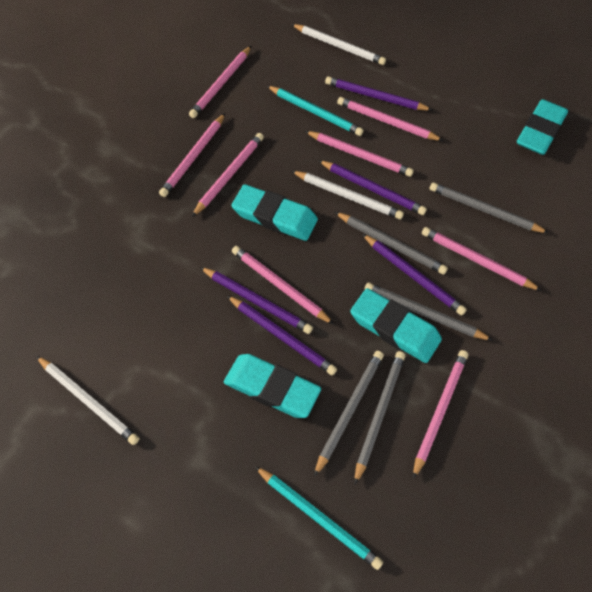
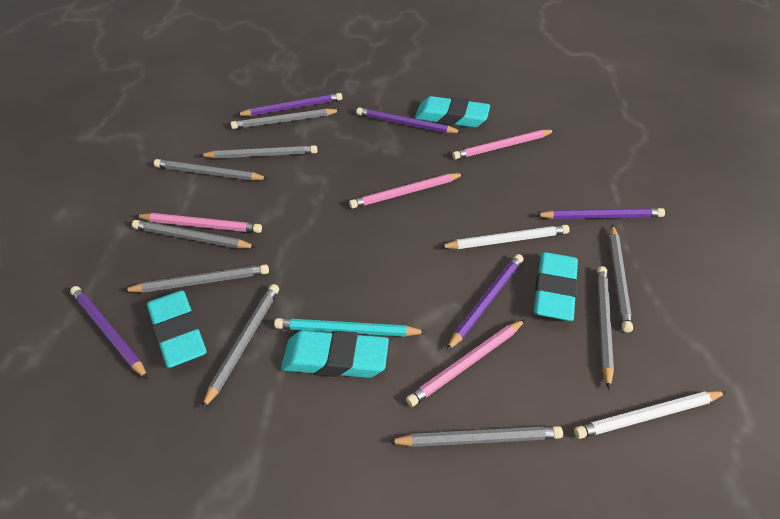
grey pencil: 5 -> 9
pink pencil: 8 -> 4
turquoise pencil: 2 -> 1
white pencil: 3 -> 2

